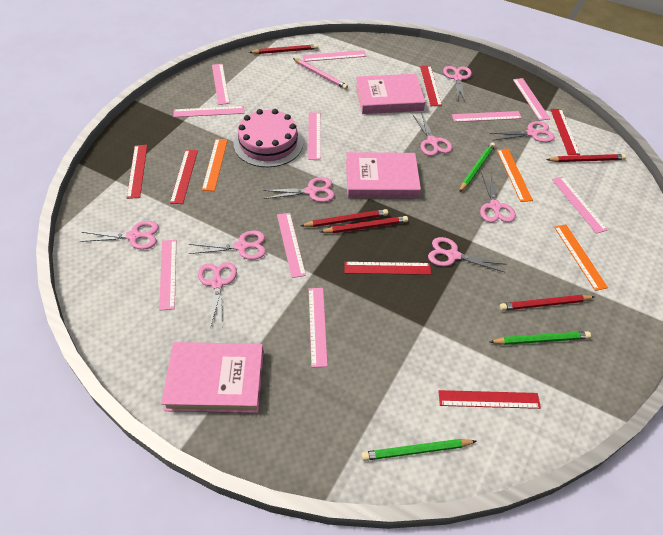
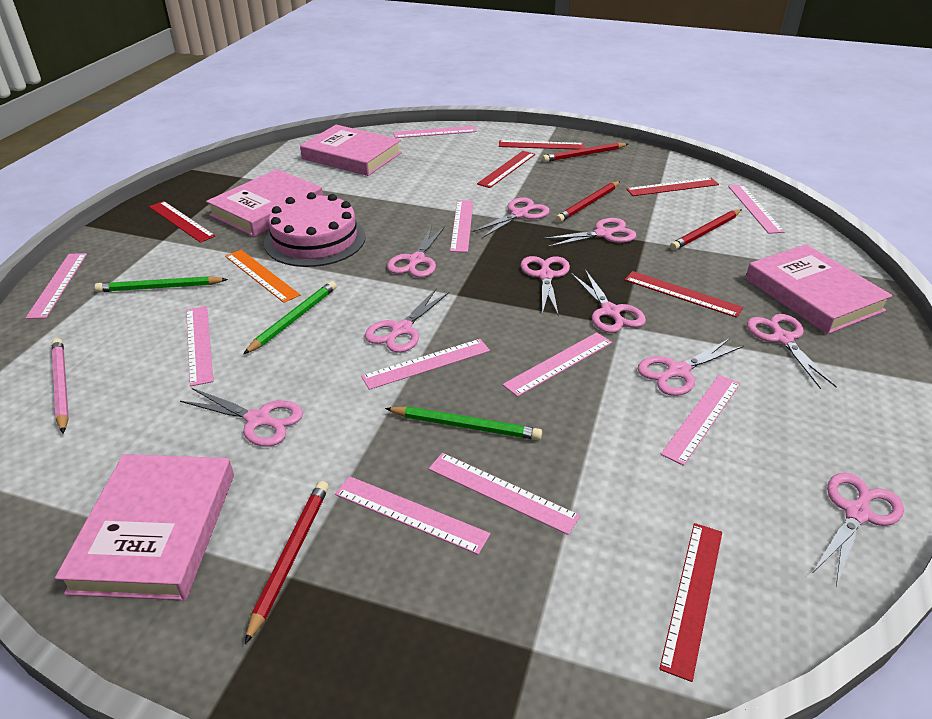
orange ruler: 3 -> 1
pink book: 3 -> 4
pink scissors: 9 -> 10
red pencil: 5 -> 4

